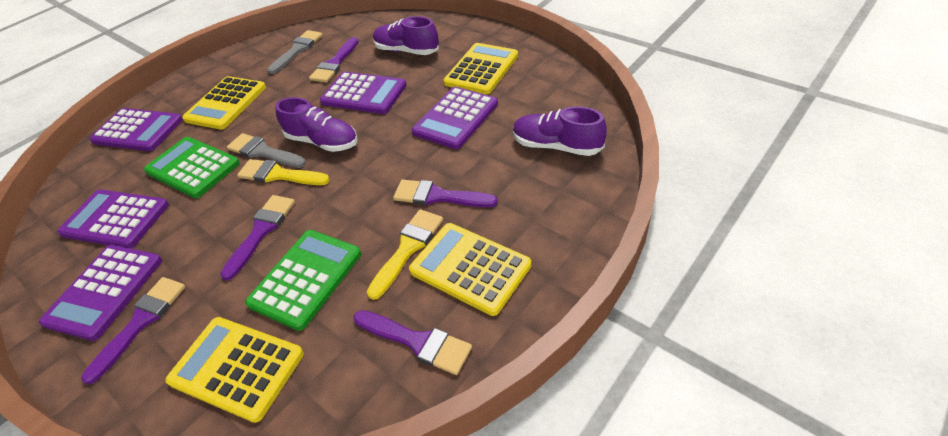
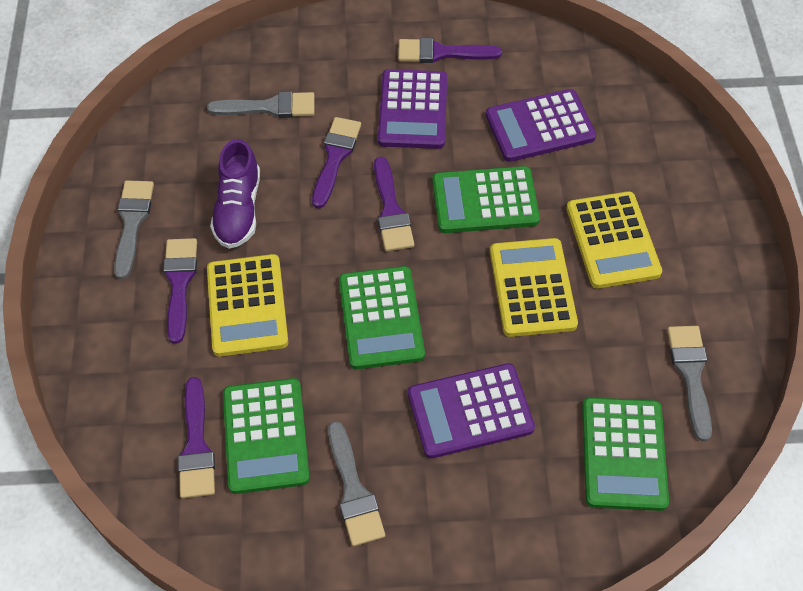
green calculator: 2 -> 4
grey brush: 2 -> 4
purple calculator: 5 -> 3
purple shoe: 3 -> 1
yellow brush: 2 -> 0
yellow calculator: 4 -> 3

